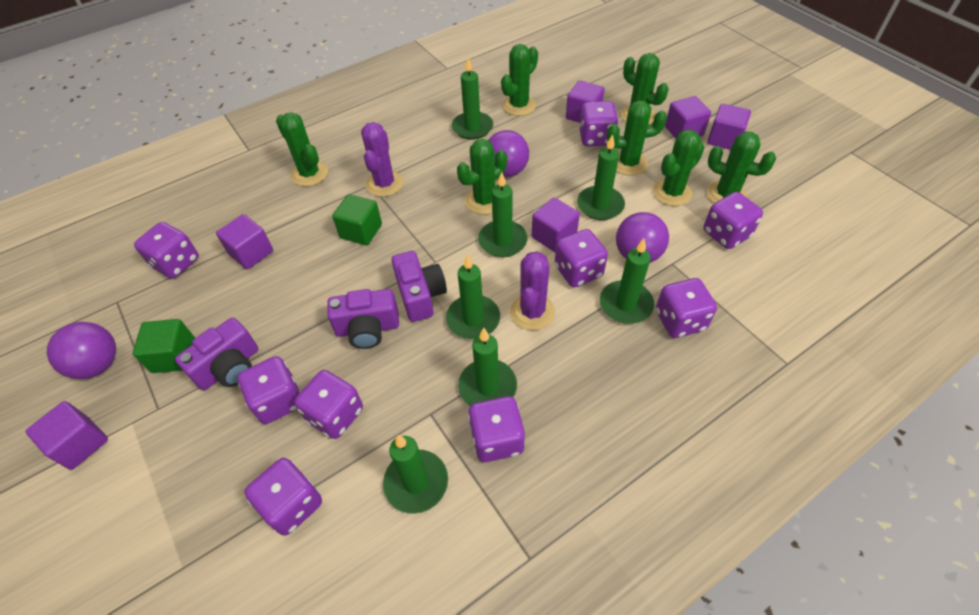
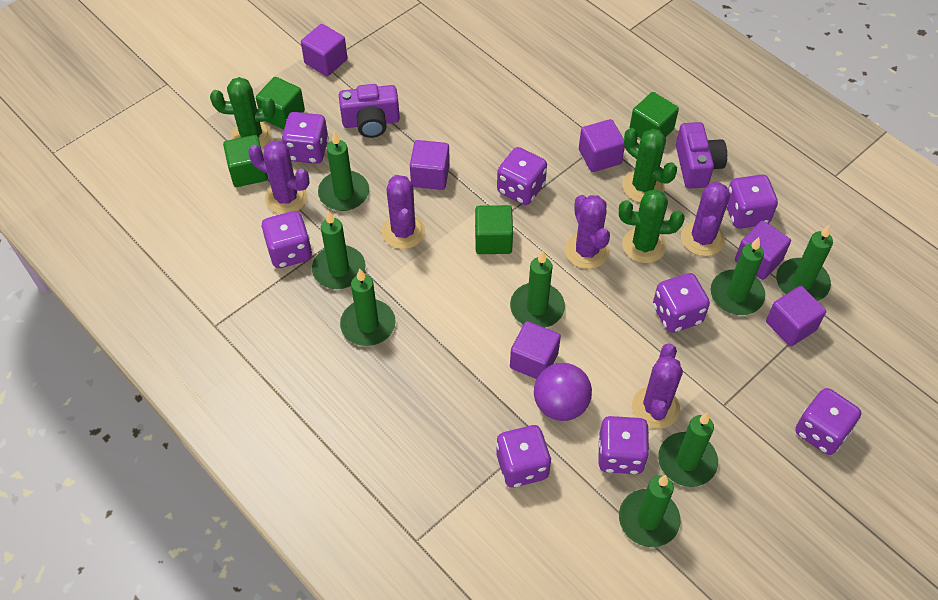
green cactus: 7 -> 3
green candle: 7 -> 8
green cube: 2 -> 4
purple ball: 3 -> 1
purple cactus: 2 -> 5
purple camera: 3 -> 2
purple dice: 9 -> 8

